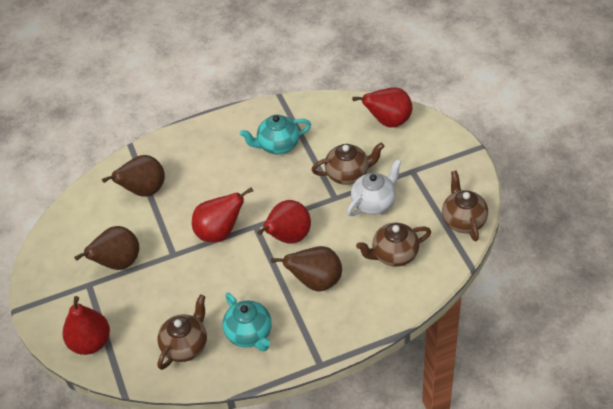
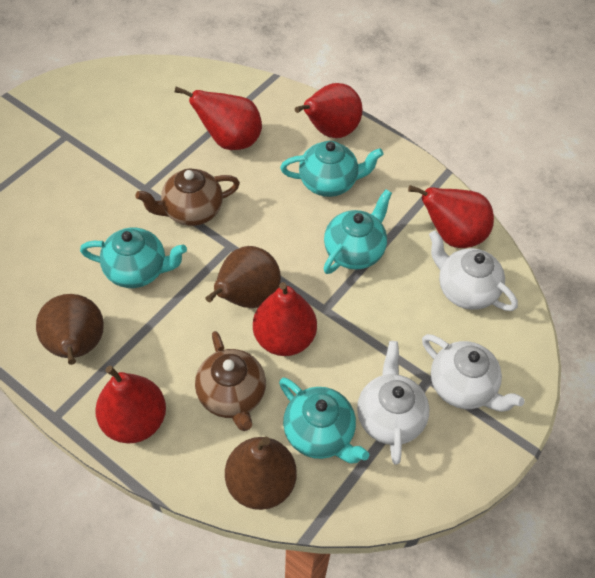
brown teapot: 4 -> 2
red pear: 4 -> 5
turquoise teapot: 2 -> 4
white teapot: 1 -> 3

